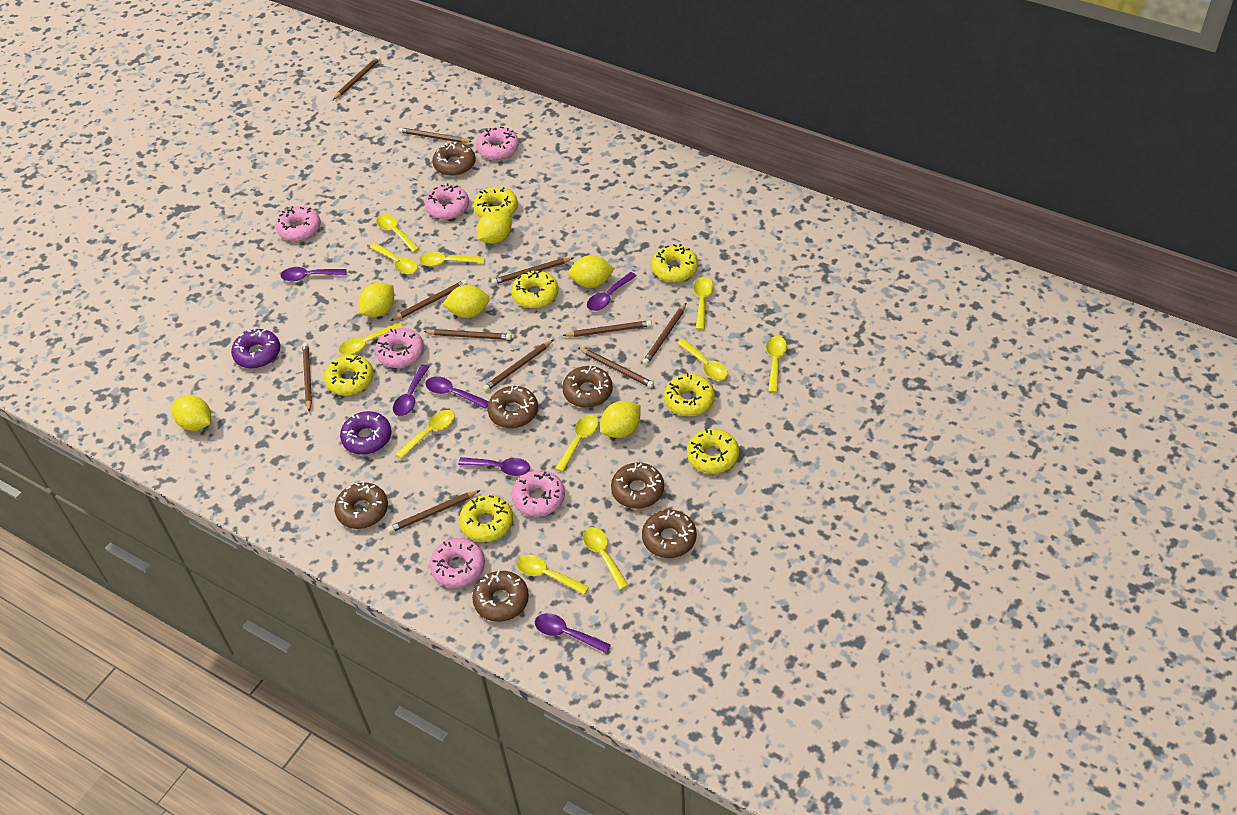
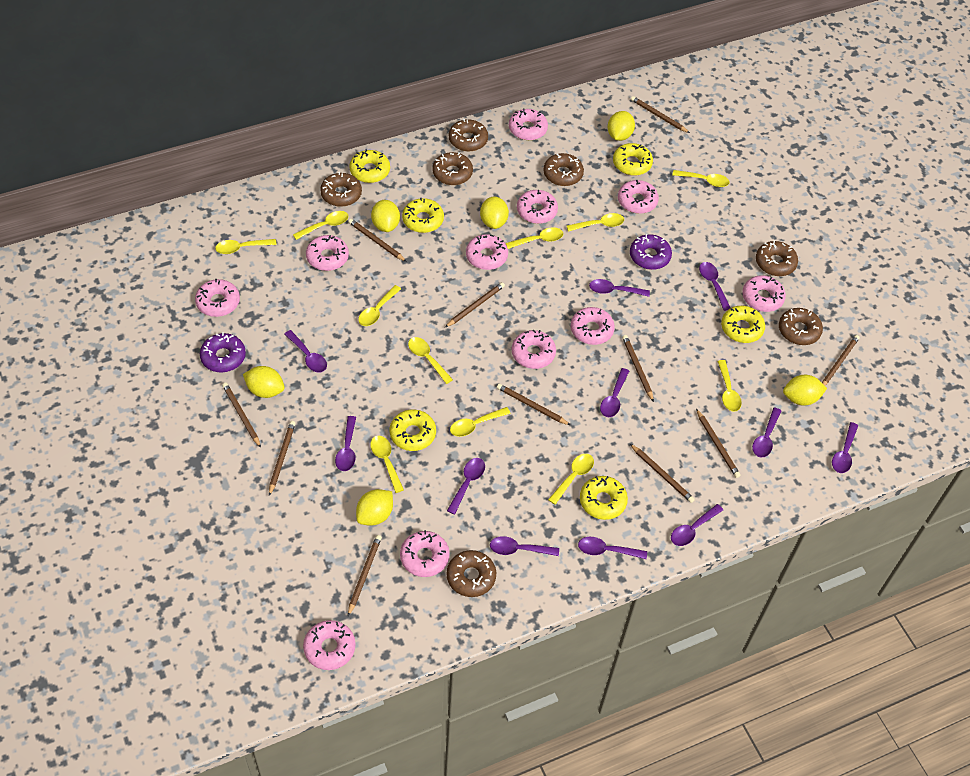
pink donut: 6 -> 11
purple spoon: 6 -> 11
yellow donut: 7 -> 6

